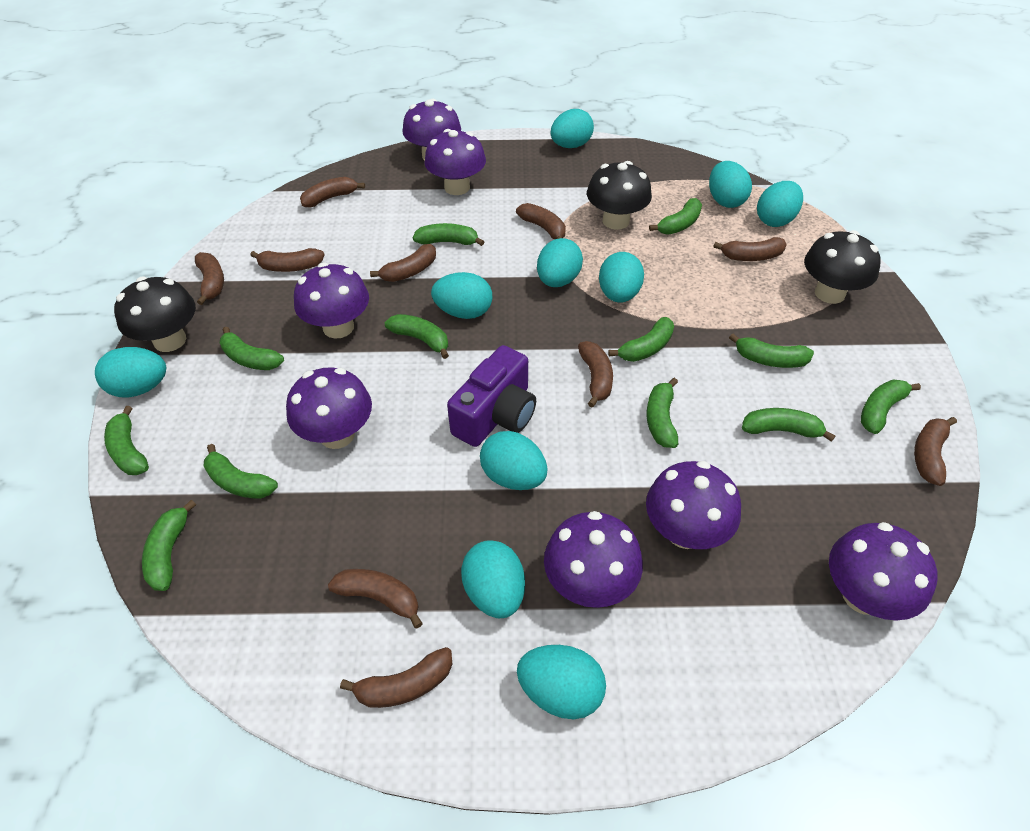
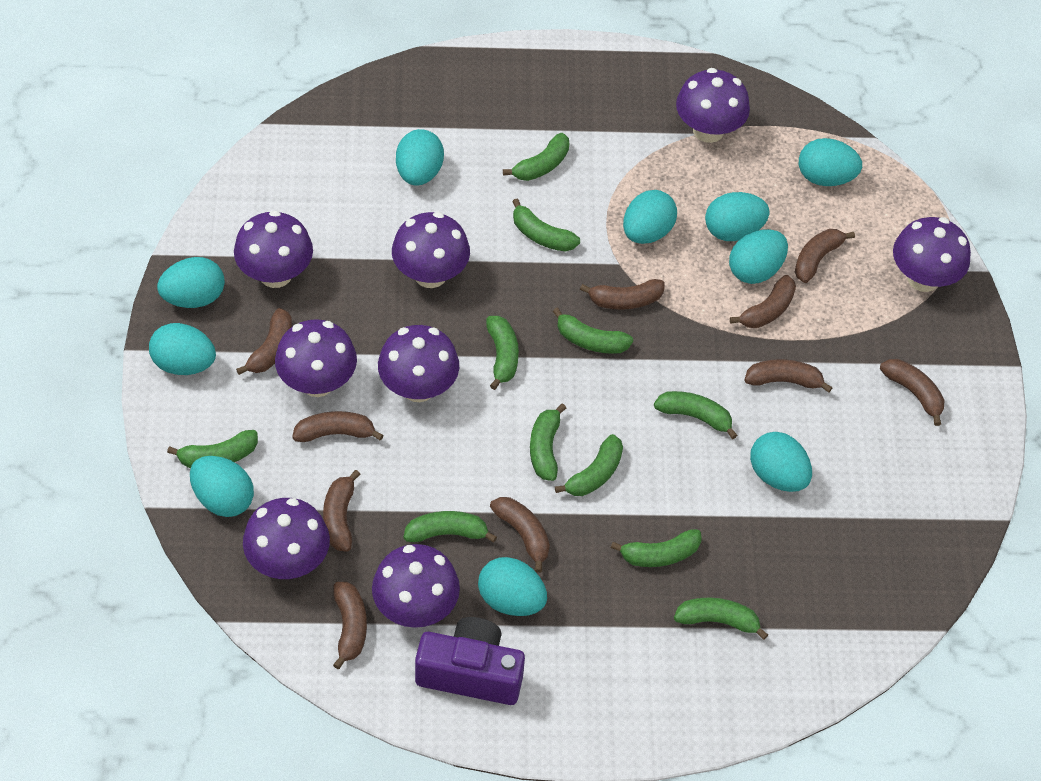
black mushroom: 3 -> 0
green banana: 12 -> 11
purple mushroom: 7 -> 8

